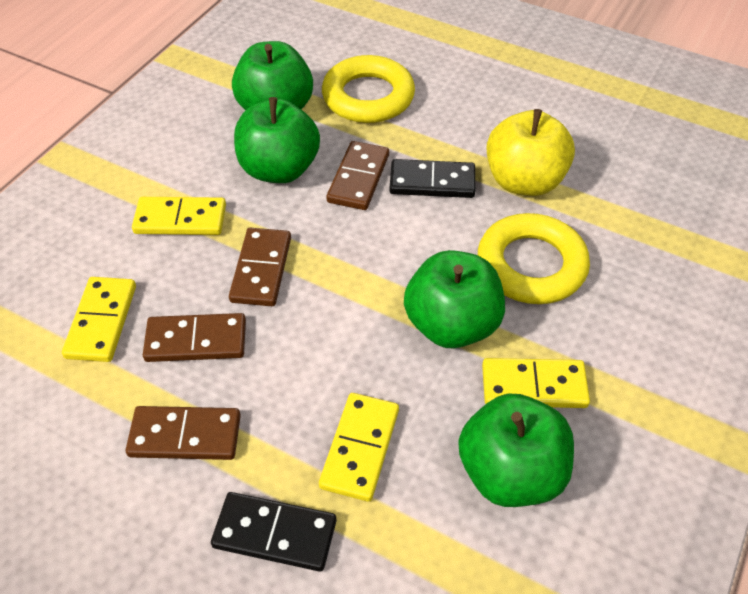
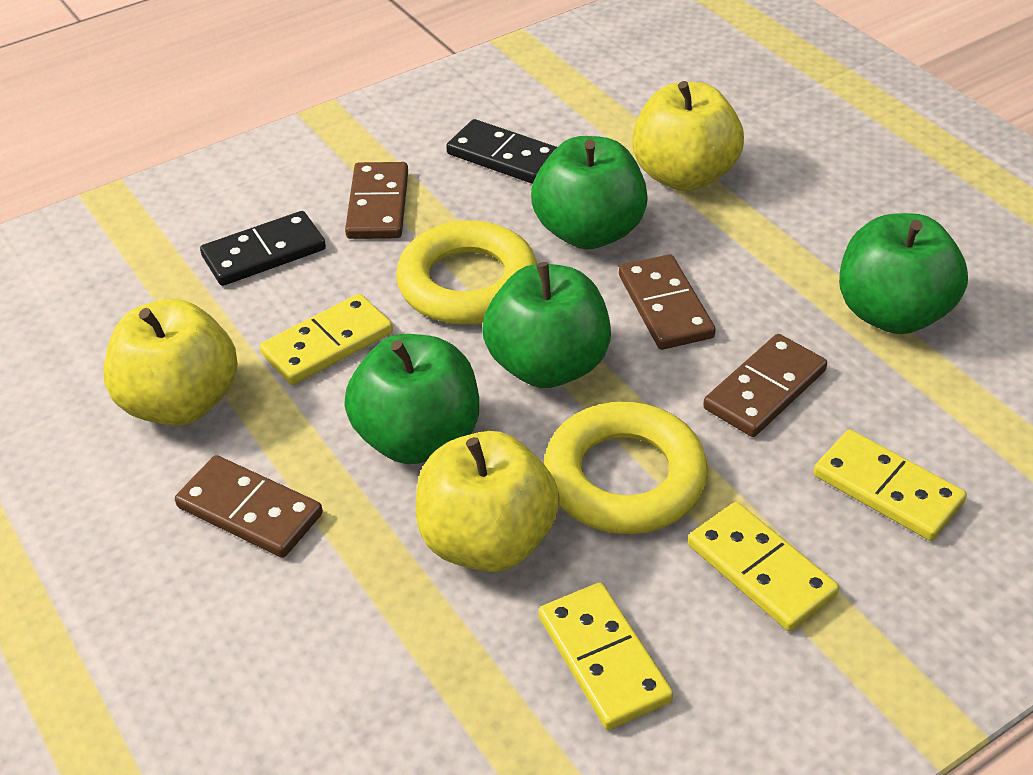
yellow apple: 1 -> 3

